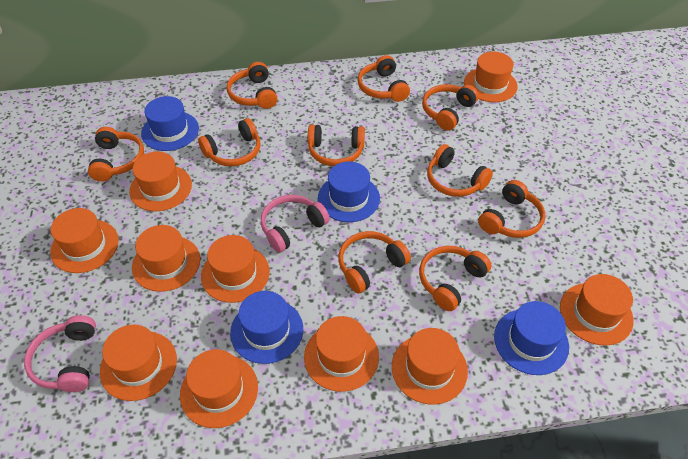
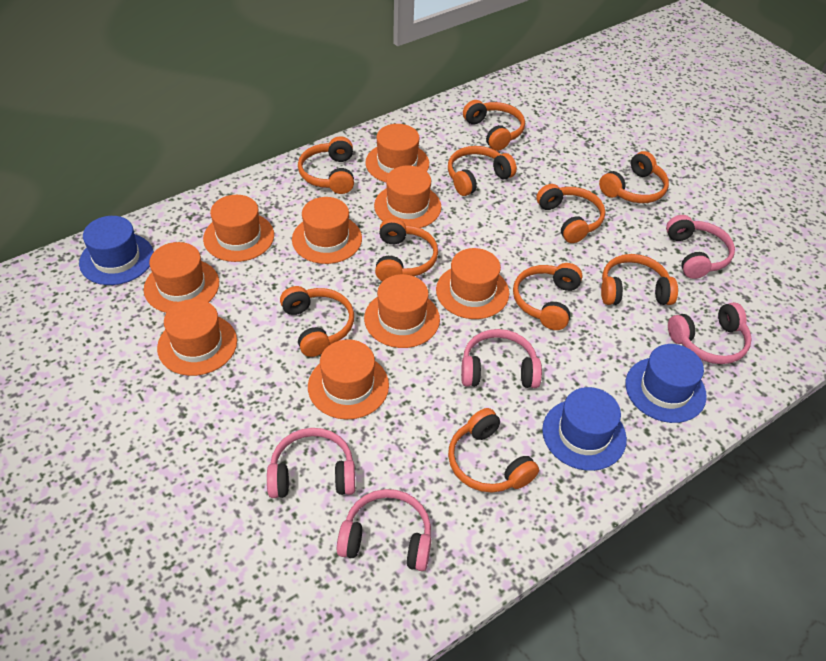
blue hat: 4 -> 3
orange hat: 10 -> 9
pink headphones: 2 -> 5

